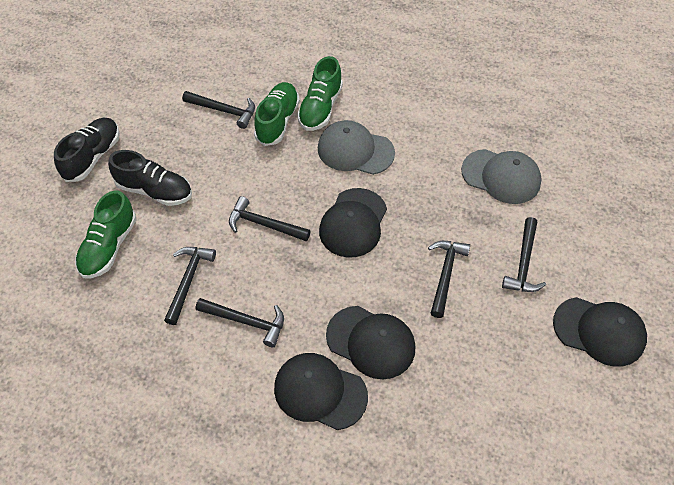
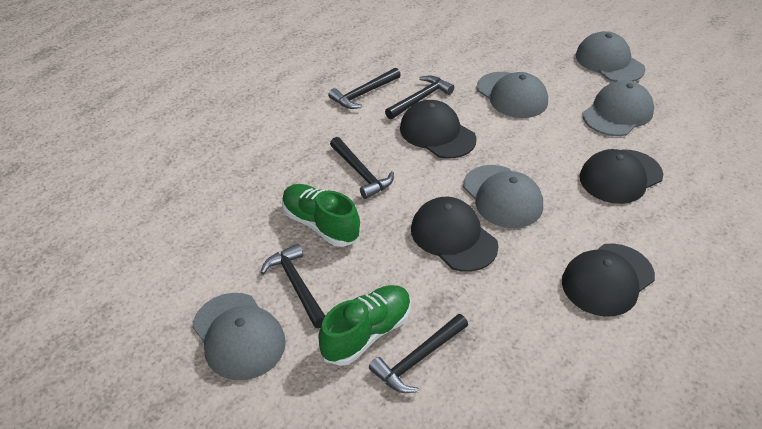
black hammer: 6 -> 5
black shoe: 2 -> 0
green shoe: 3 -> 2
grey cap: 2 -> 5

